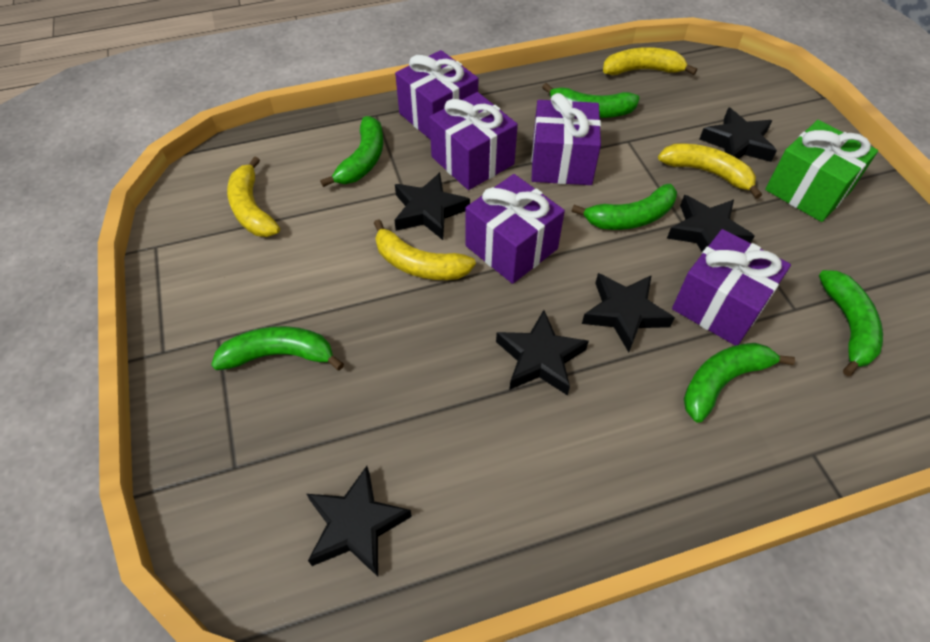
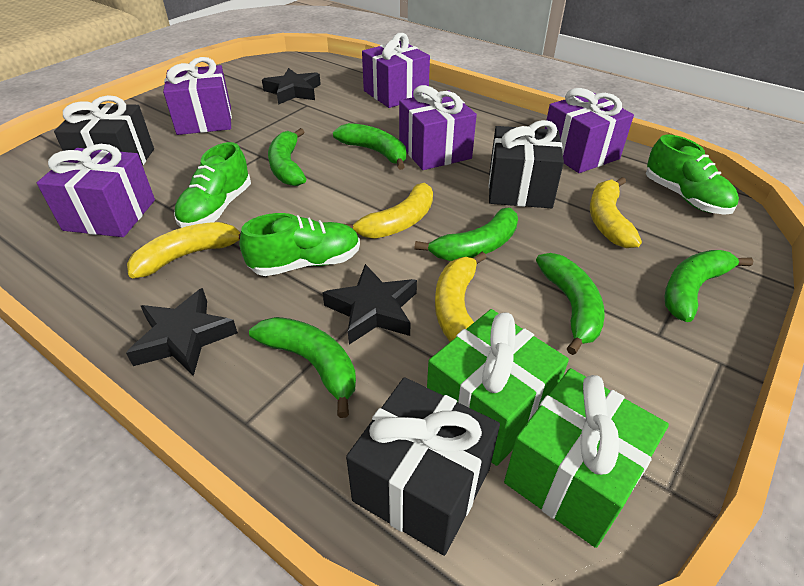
black gift: 0 -> 3
black star: 6 -> 3
green gift: 1 -> 2
green shoe: 0 -> 3

